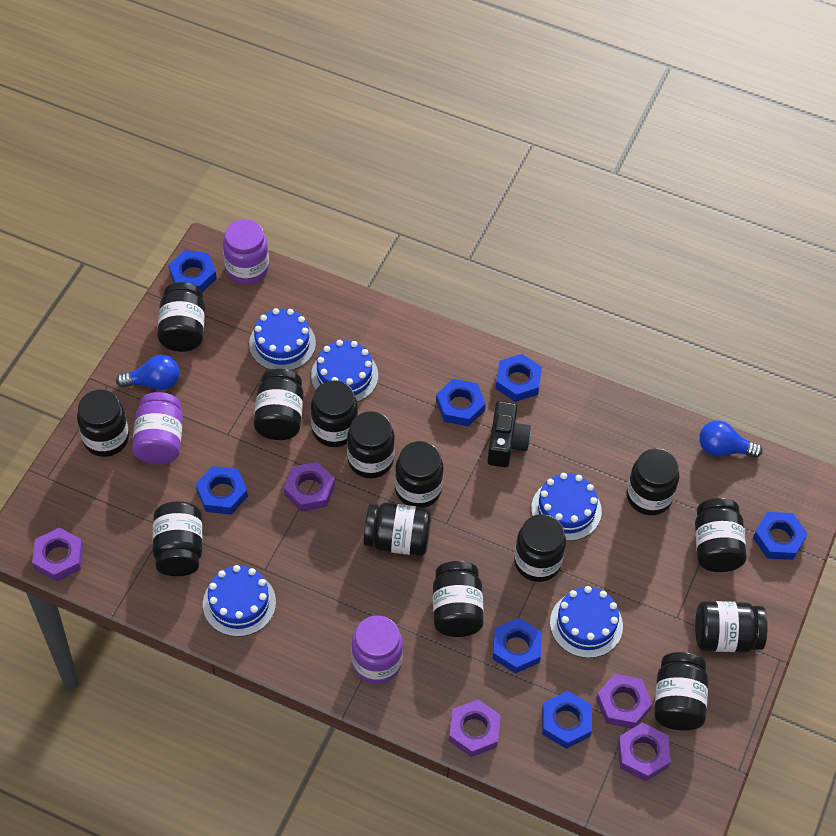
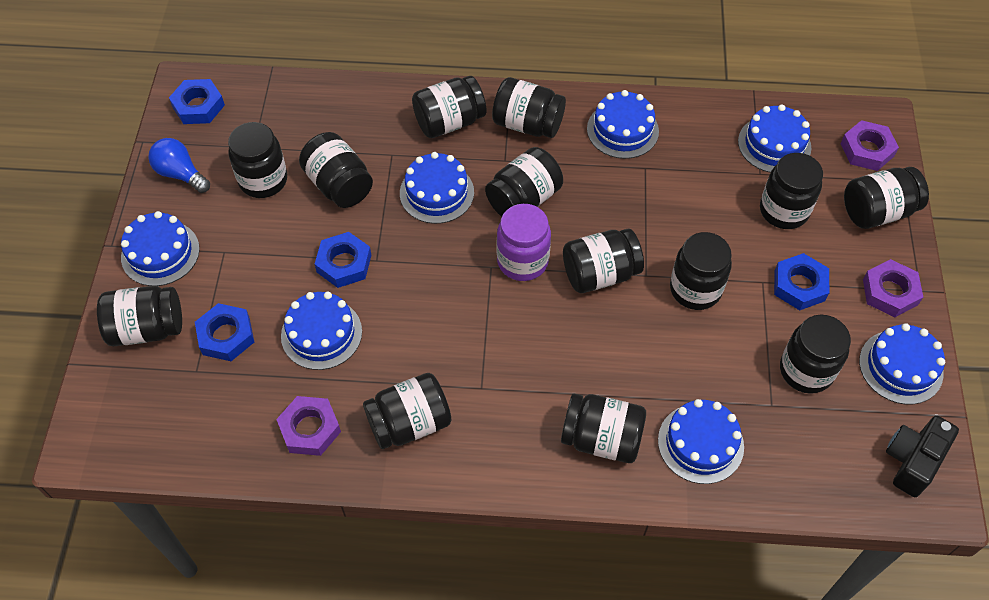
black jar: 14 -> 13
blue cake: 5 -> 7
blue light bulb: 2 -> 1
blue nut: 7 -> 4
purple jar: 3 -> 1
purple nut: 5 -> 3

